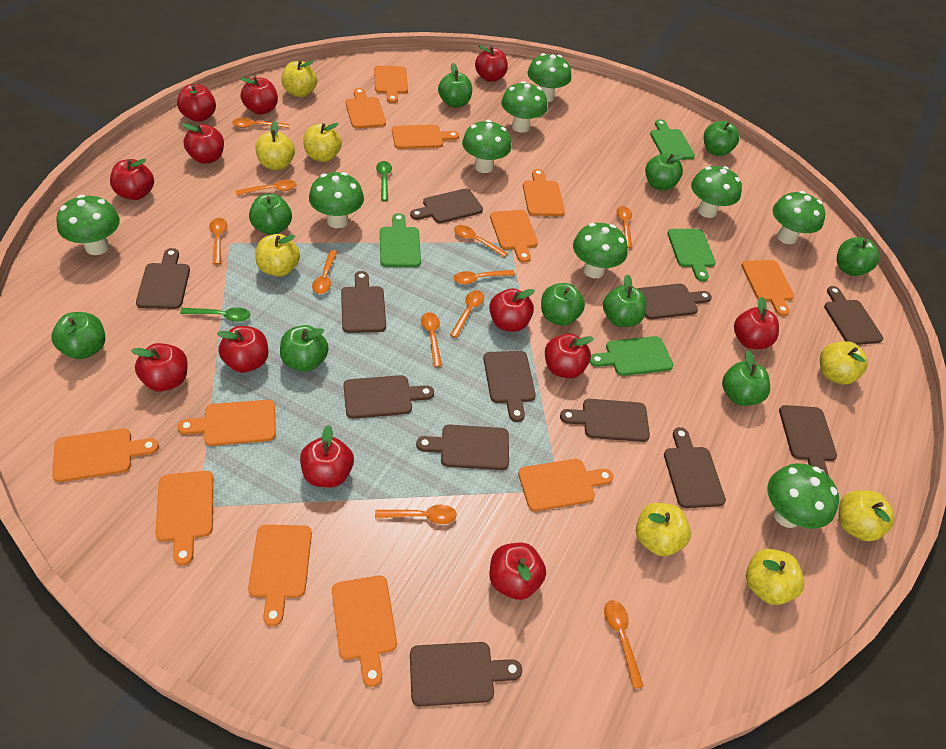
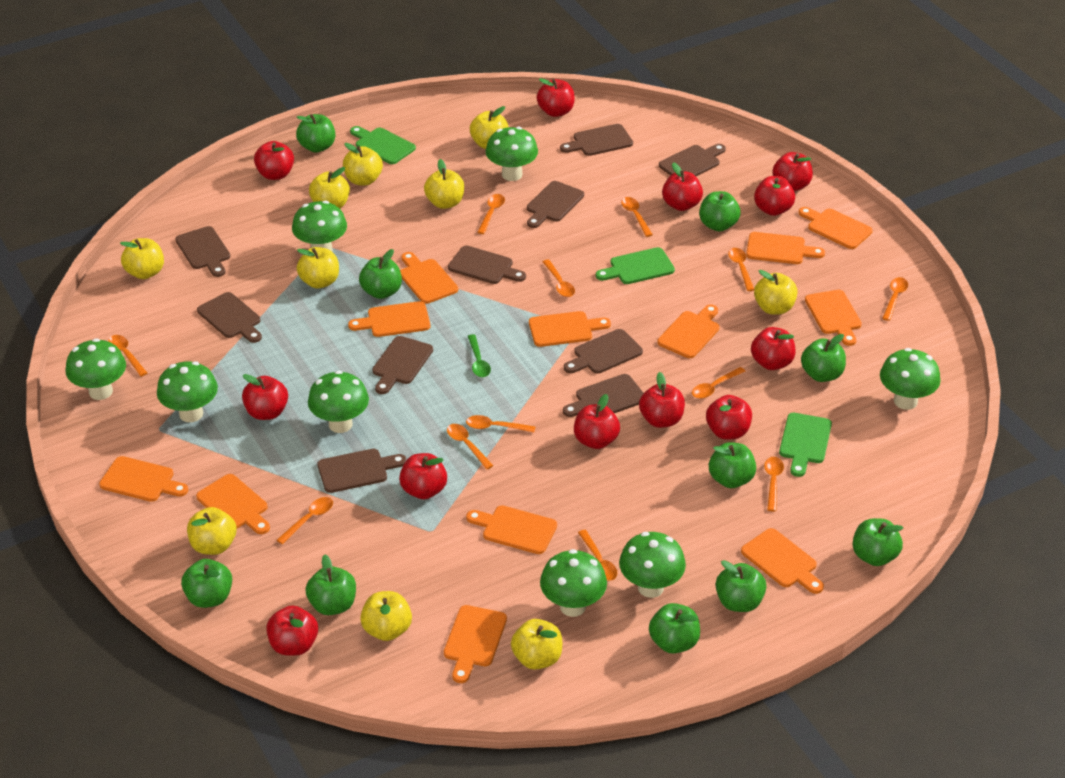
brown cutting board: 12 -> 10
green cutting board: 4 -> 3
green mushroom: 9 -> 8
green spoon: 2 -> 1
orange spoon: 11 -> 12
yellow apple: 8 -> 10

